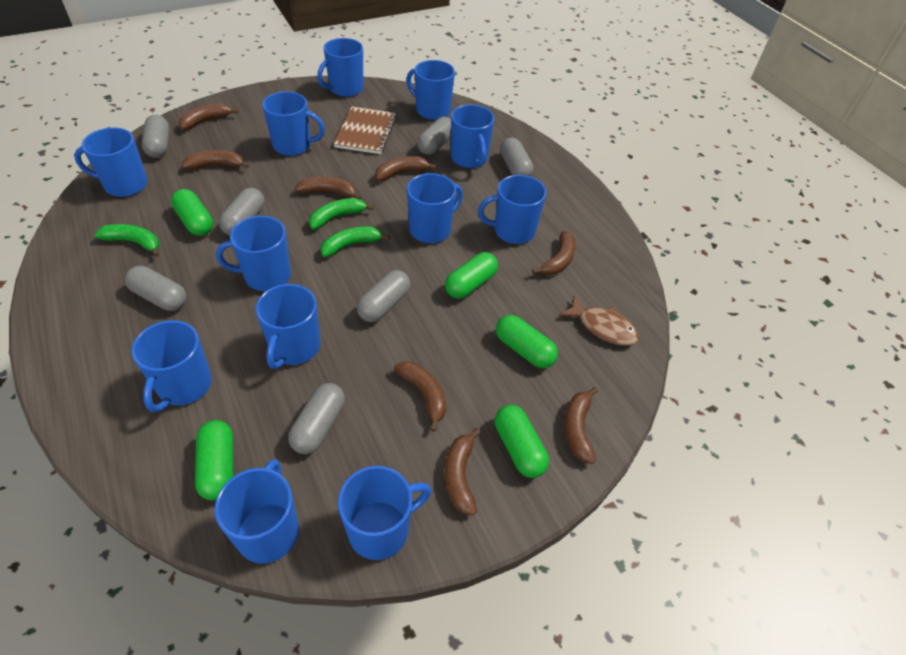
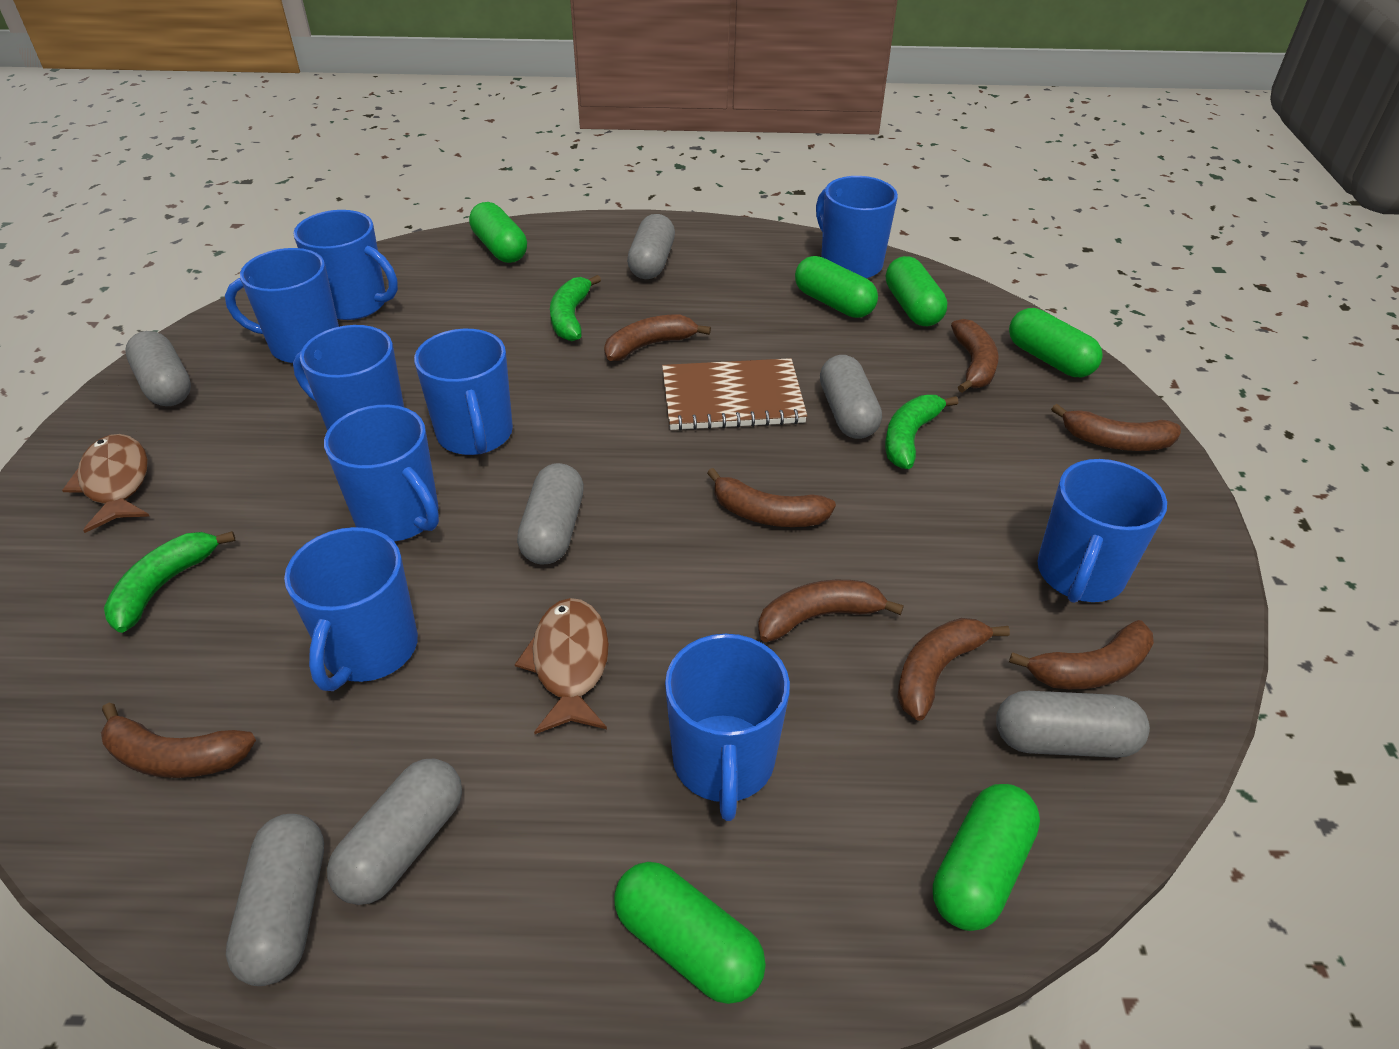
blue mug: 12 -> 9
brown fish: 1 -> 2
green capsule: 5 -> 6

